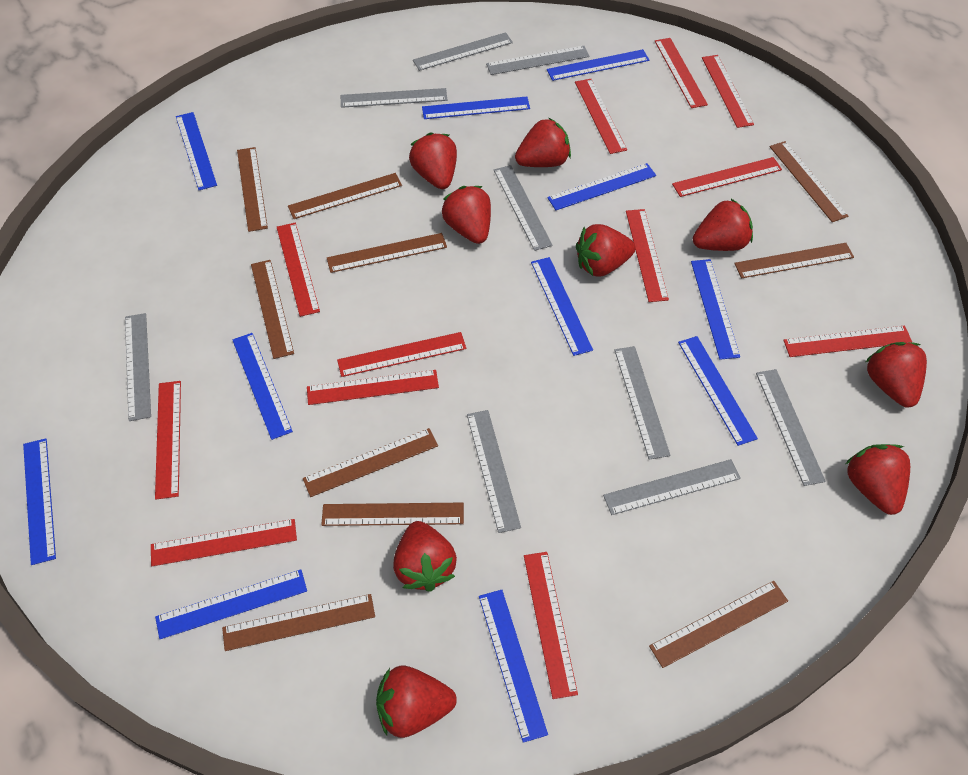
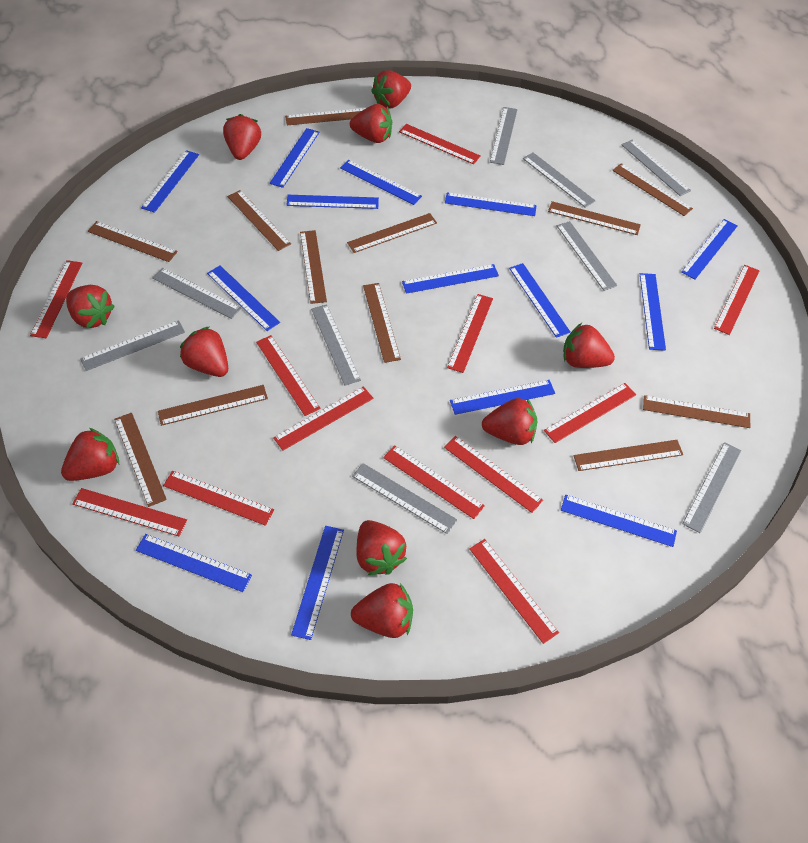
blue ruler: 11 -> 14
brown ruler: 10 -> 12
red strawberry: 9 -> 10

